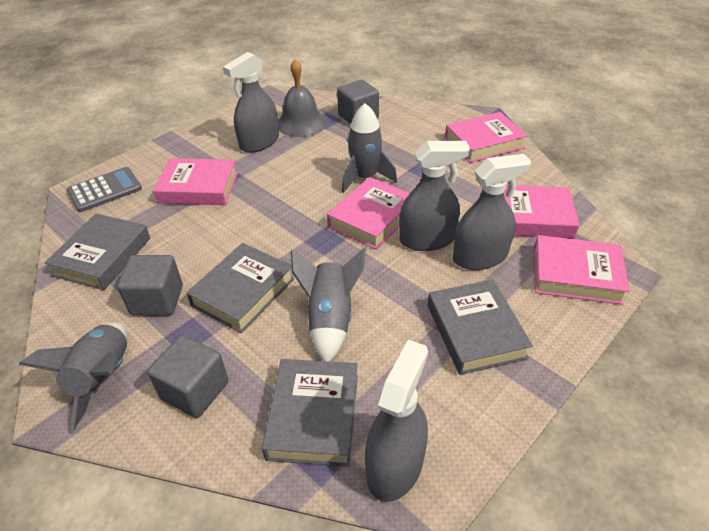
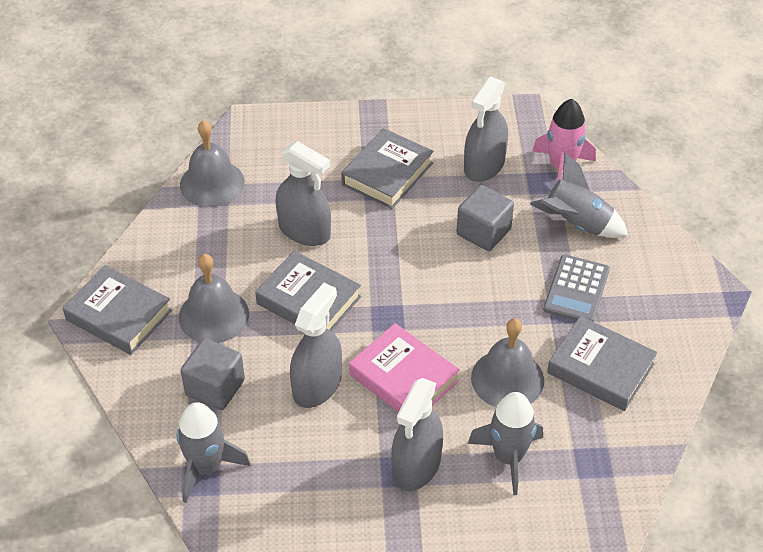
grey bell: 1 -> 3
grey cube: 3 -> 2
pink book: 5 -> 1
pink rocket: 0 -> 1

